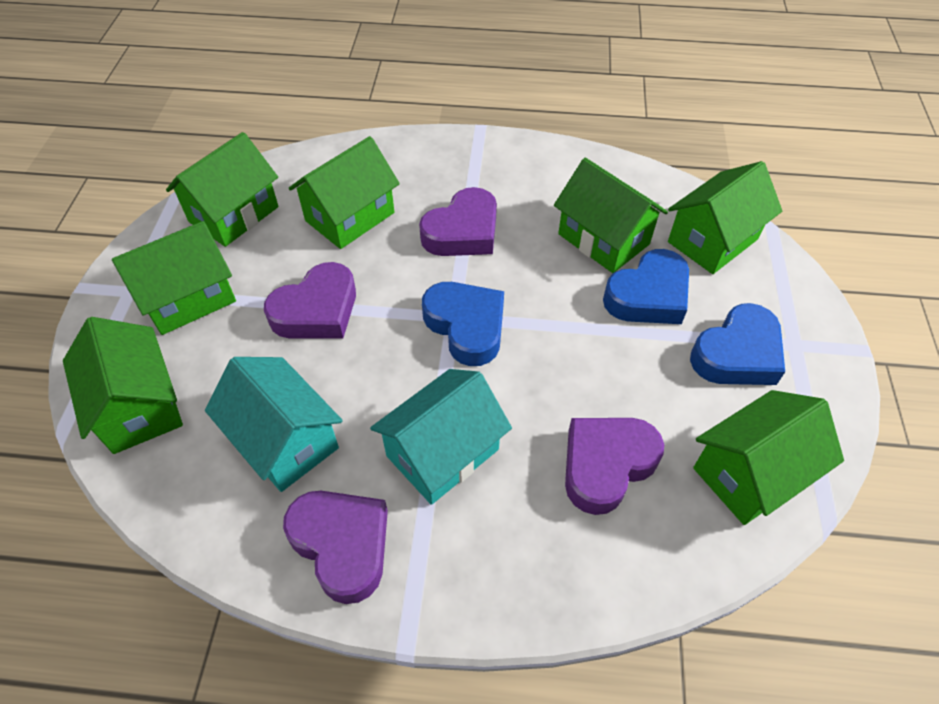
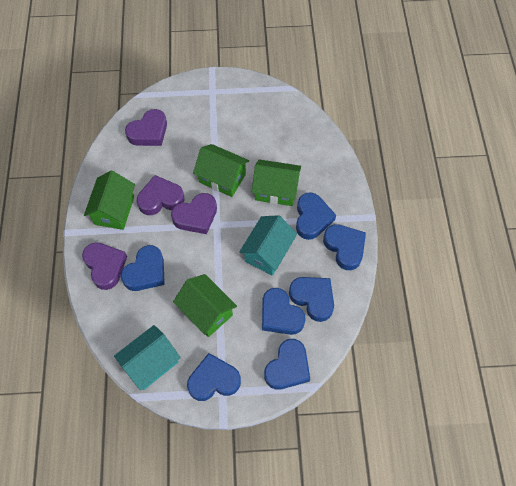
blue heart: 3 -> 7
green house: 7 -> 4

